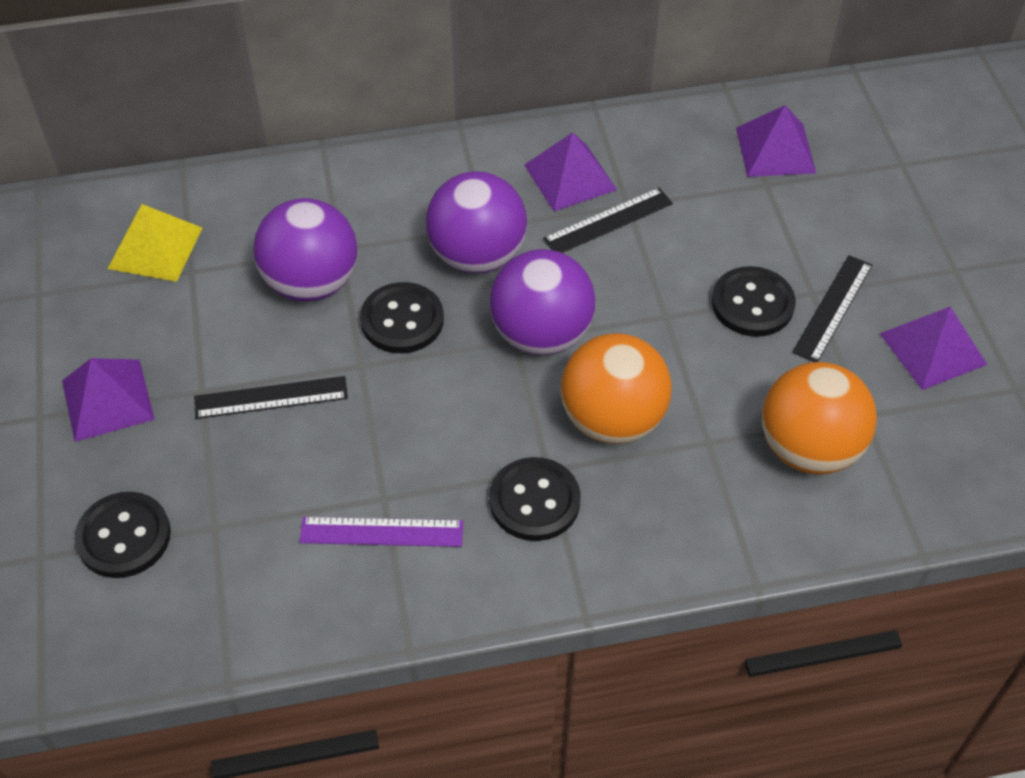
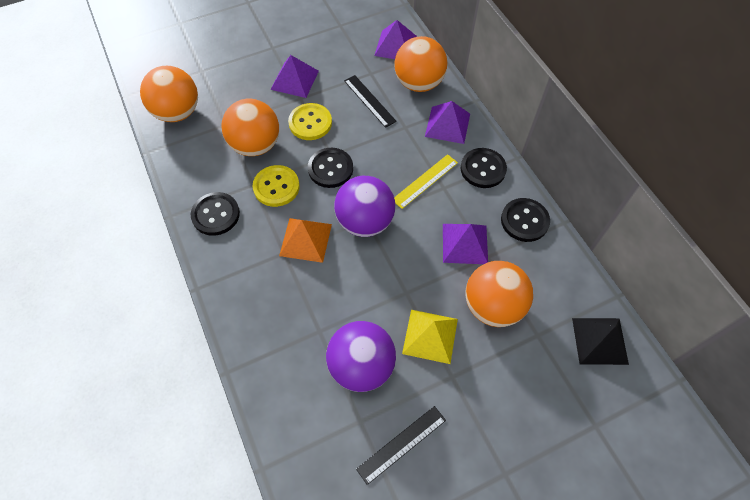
black pyramid: 0 -> 1
black ruler: 3 -> 2
orange ball: 2 -> 4
orange pyramid: 0 -> 1
purple ball: 3 -> 2
purple ruler: 1 -> 0
yellow button: 0 -> 2
yellow ruler: 0 -> 1

